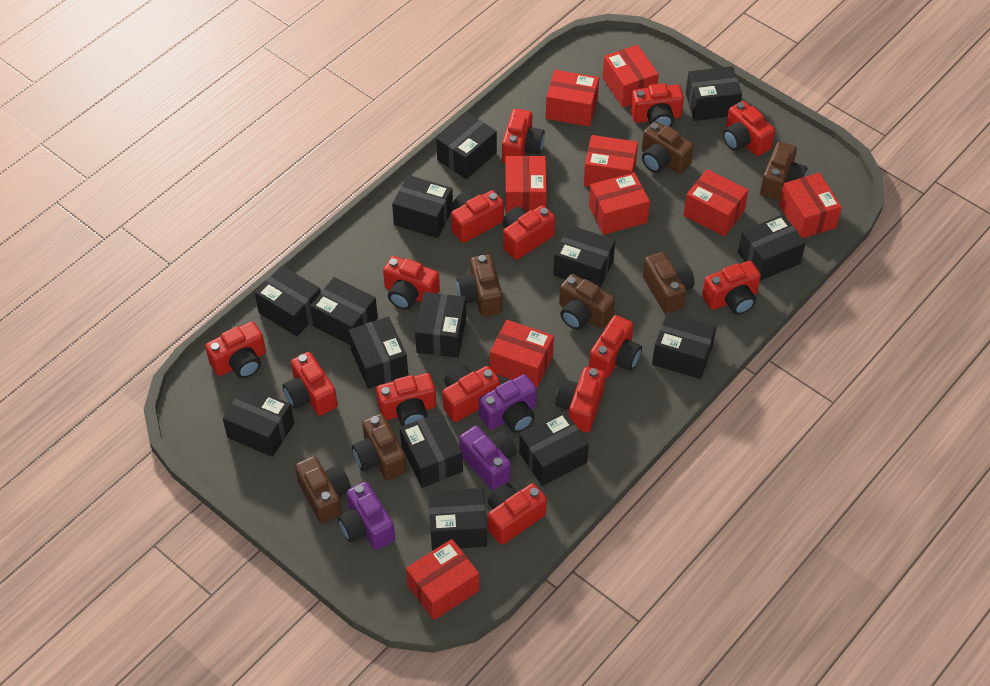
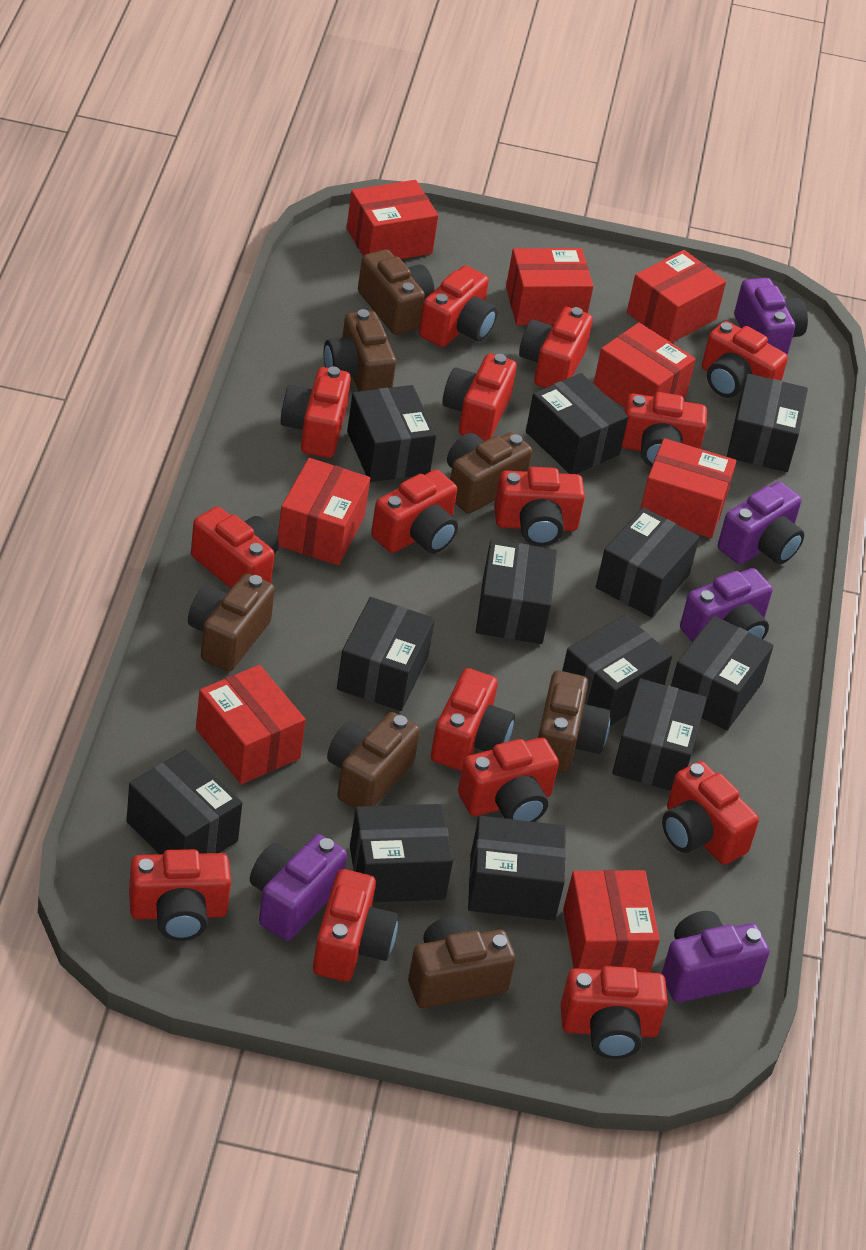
black box: 14 -> 12
purple camera: 3 -> 5
red box: 9 -> 8
red camera: 14 -> 15

